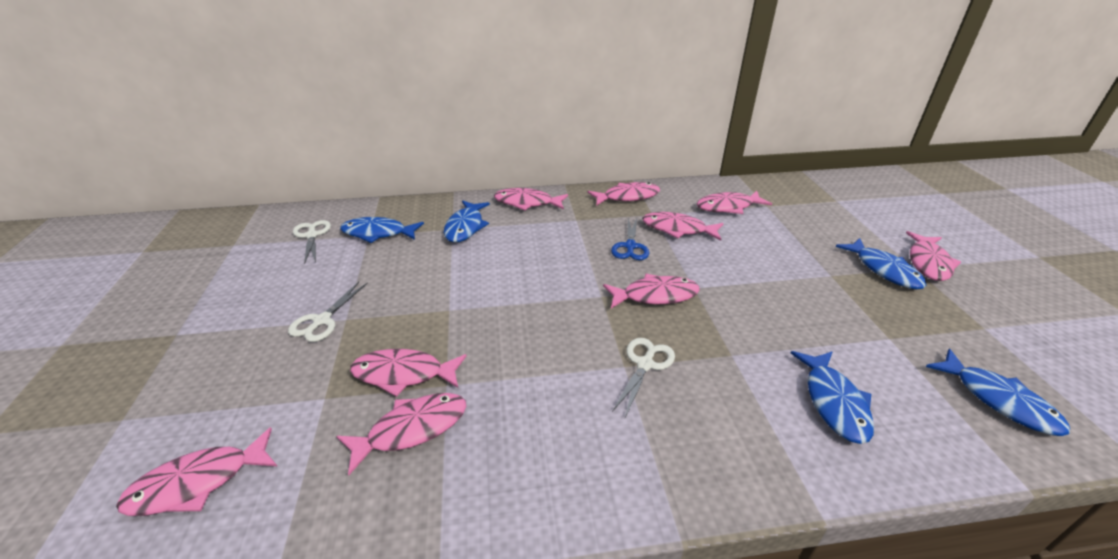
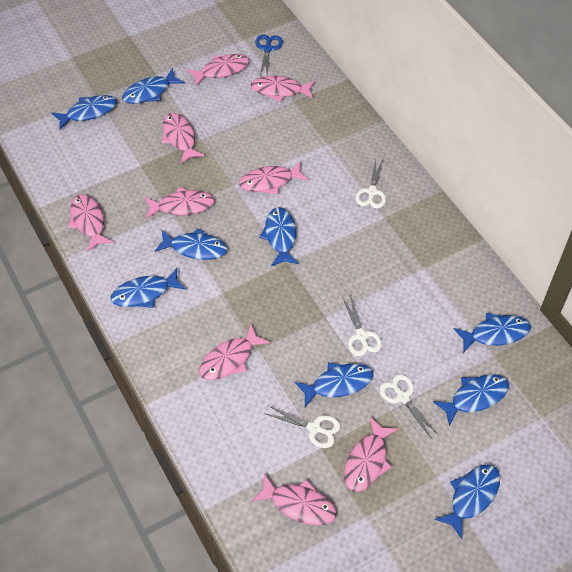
blue fish: 5 -> 9
white scissors: 3 -> 4

